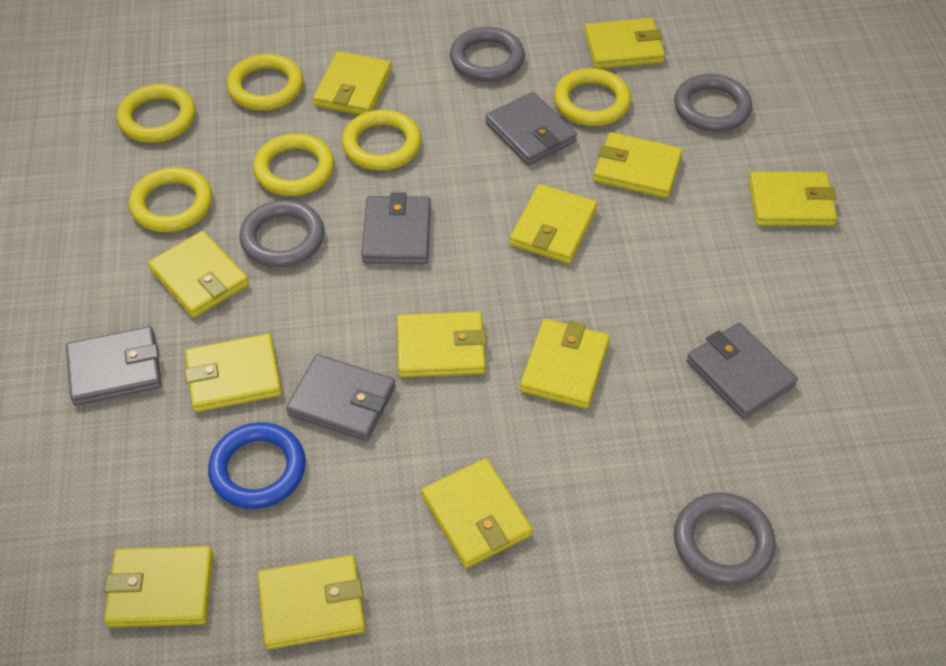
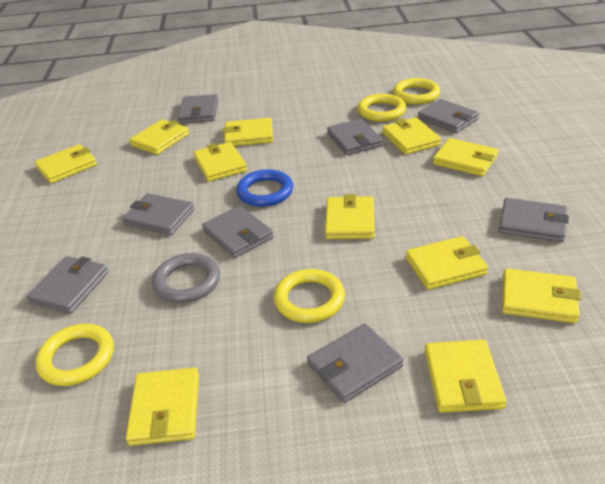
grey ring: 4 -> 1
grey wallet: 5 -> 8
yellow ring: 6 -> 4
yellow wallet: 12 -> 11

